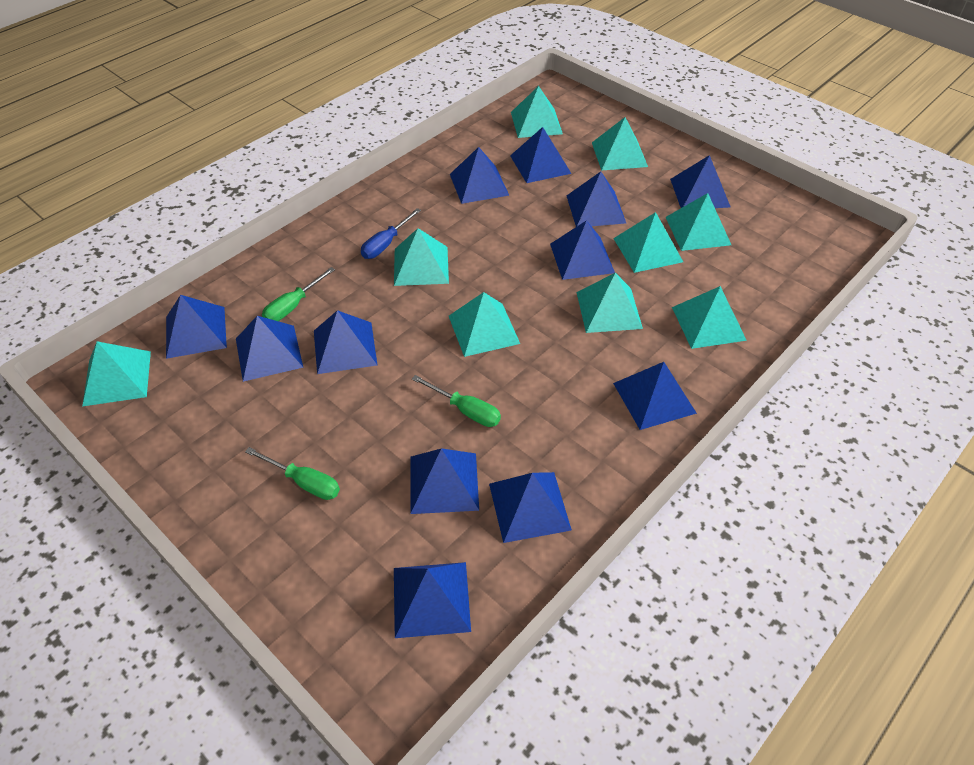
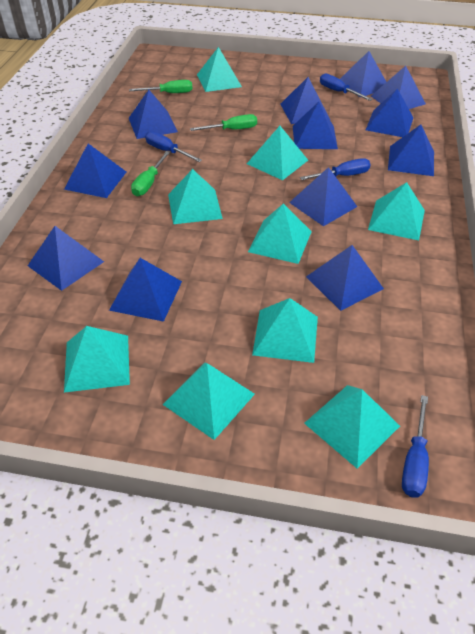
blue screwdriver: 1 -> 4

